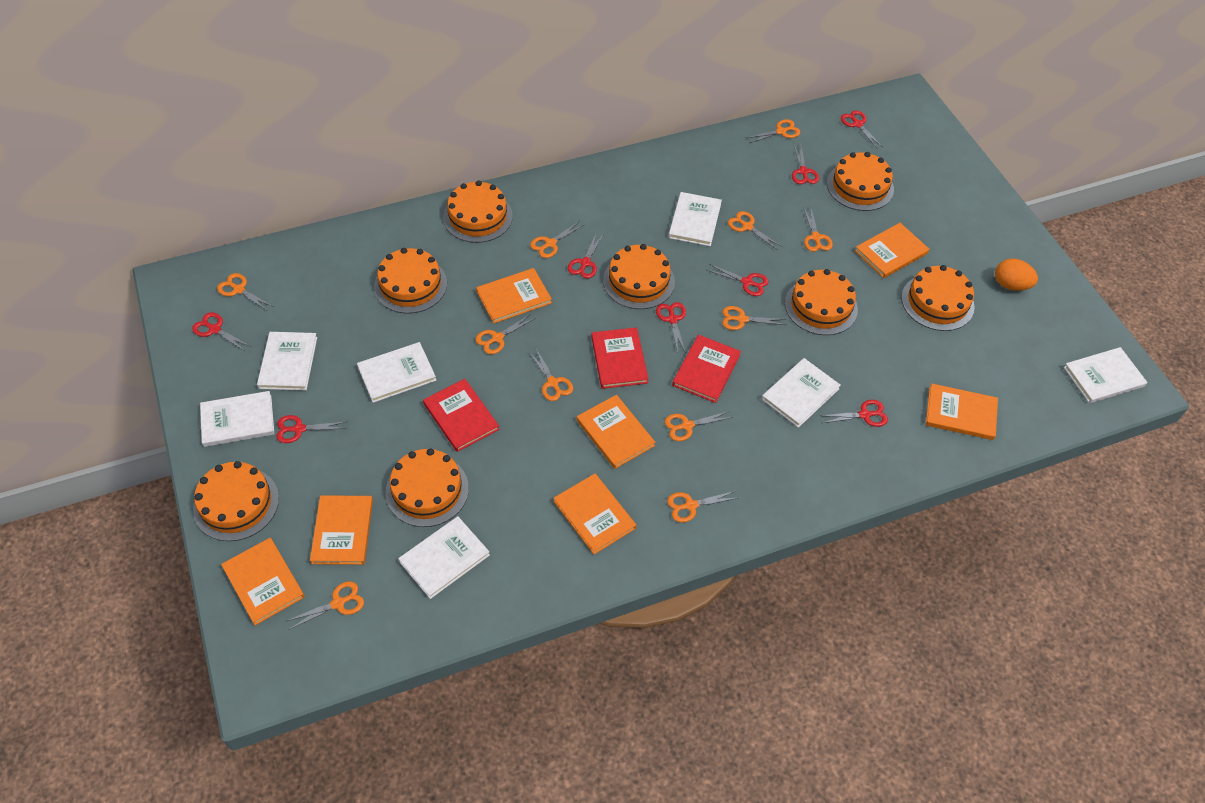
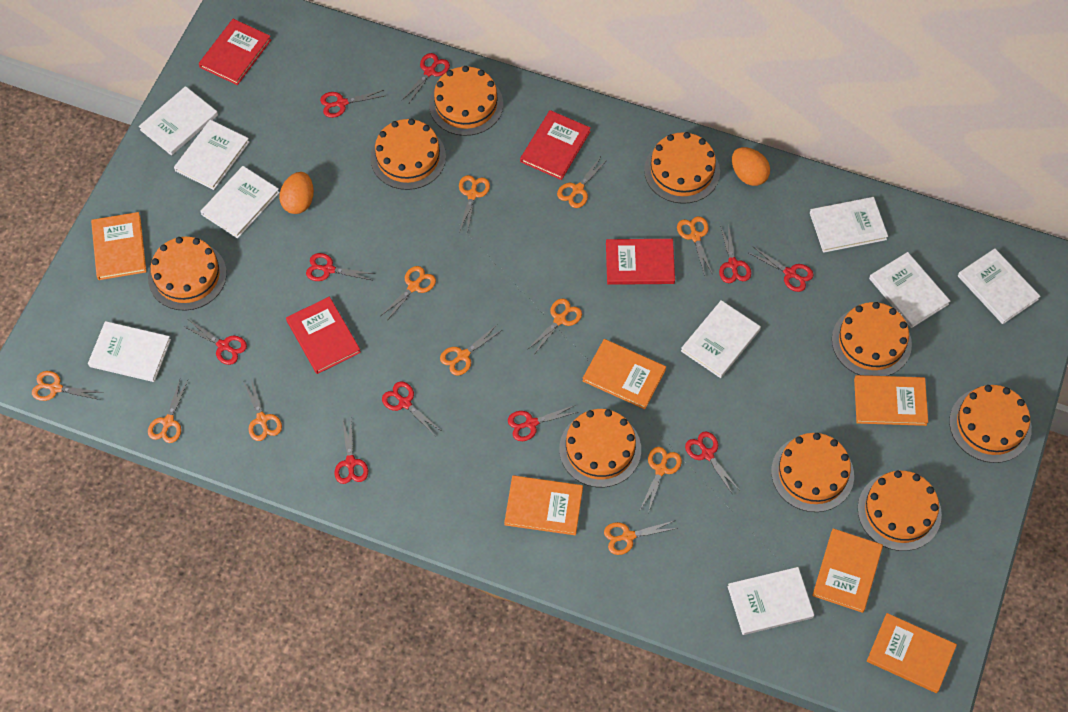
orange book: 7 -> 6
orange cake: 8 -> 9
orange egg: 1 -> 2
red book: 3 -> 4
red scissors: 8 -> 10
white book: 7 -> 9

